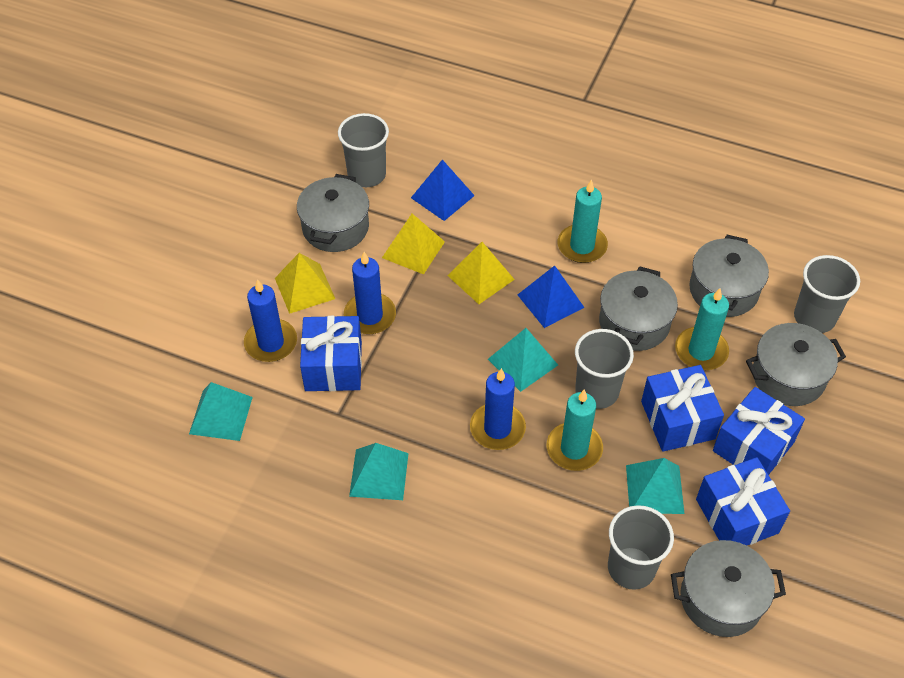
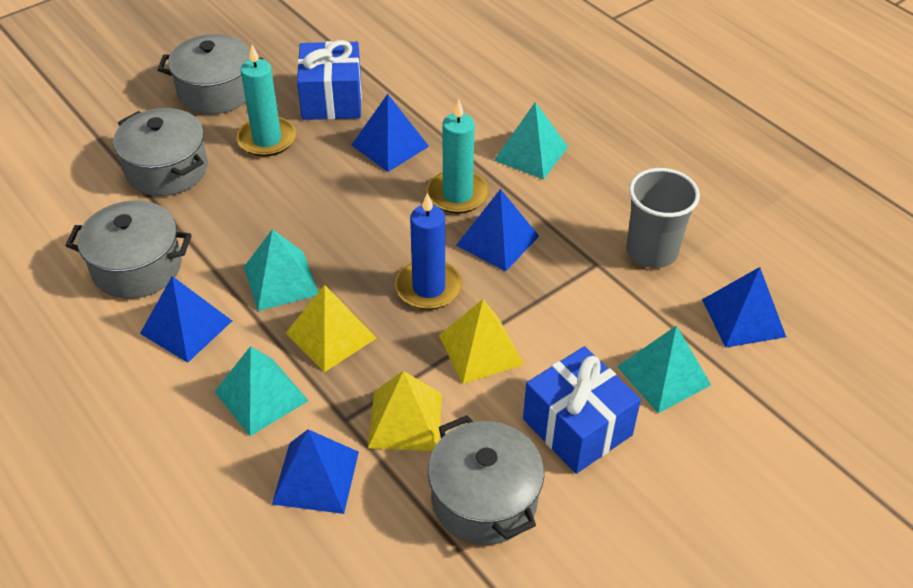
blue candle: 3 -> 1
blue gift: 4 -> 2
blue pyramid: 2 -> 5
grey cup: 4 -> 1
grey pot: 5 -> 4
turquoise candle: 3 -> 2

